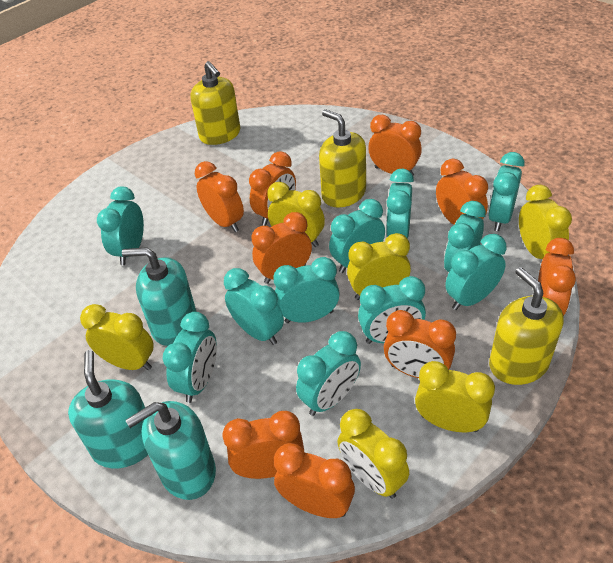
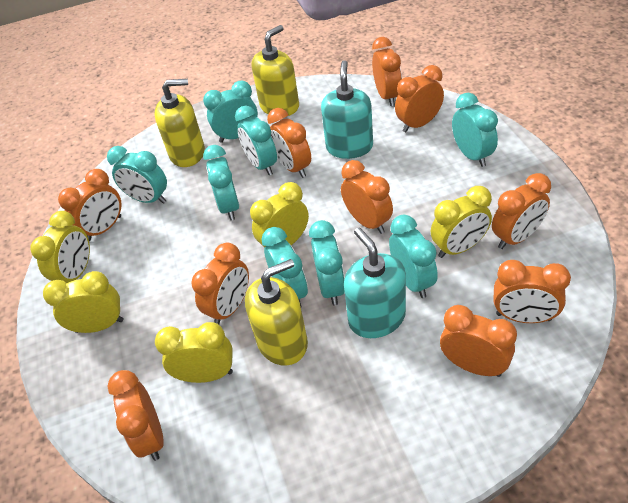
orange clock: 9 -> 10
turquoise clock: 11 -> 8
turquoise soap dispenser: 3 -> 2
yellow clock: 6 -> 5

